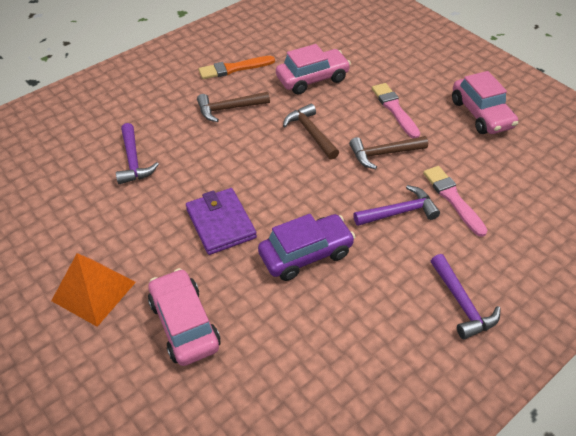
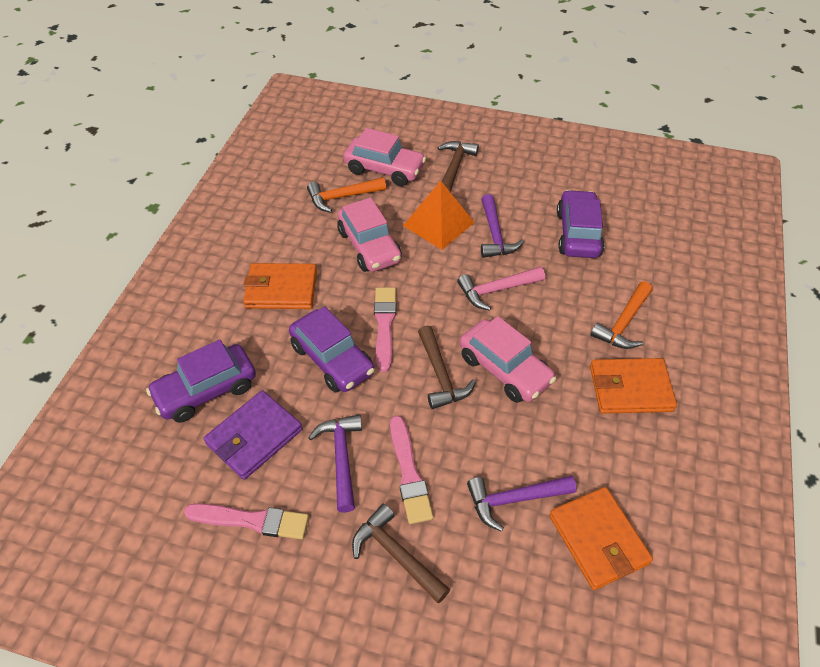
orange brush: 1 -> 0
orange hammer: 0 -> 2
orange wallet: 0 -> 3
pink brush: 2 -> 3
pink hammer: 0 -> 1
purple car: 1 -> 3

